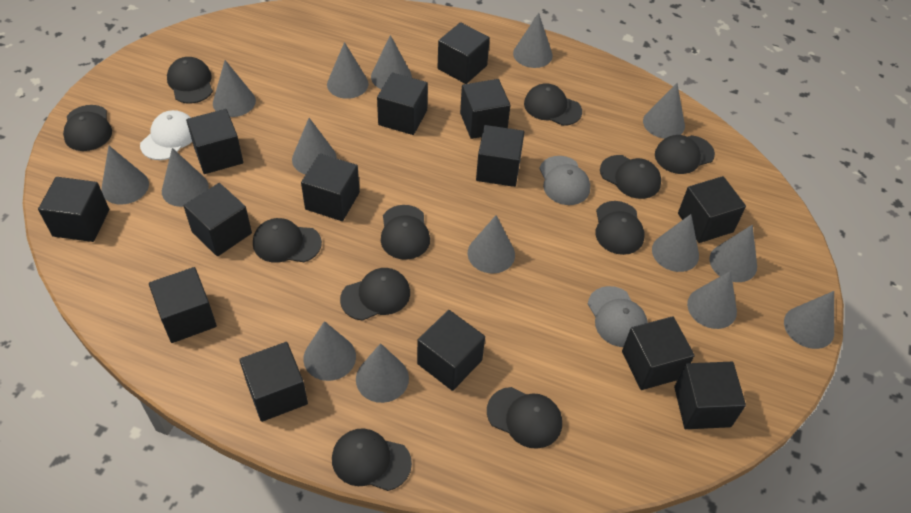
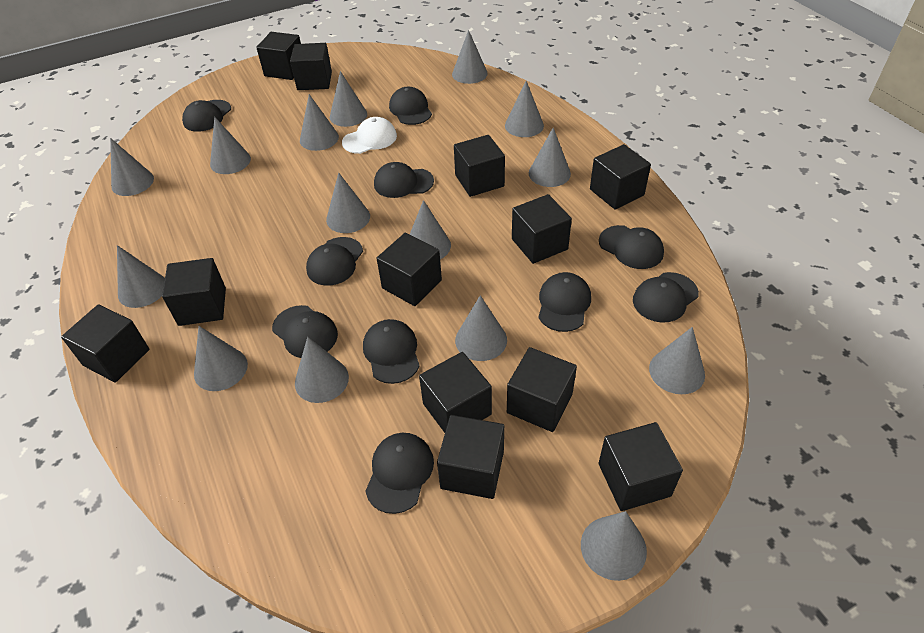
black cap: 11 -> 10
black cube: 14 -> 12
grey cap: 2 -> 0

